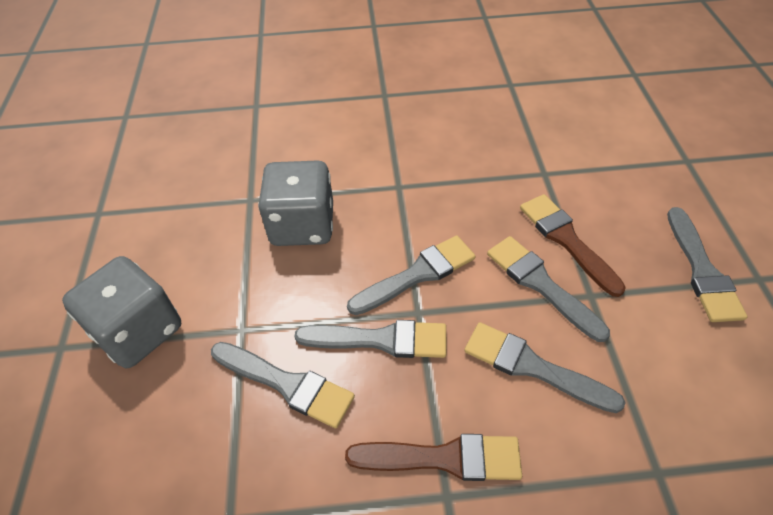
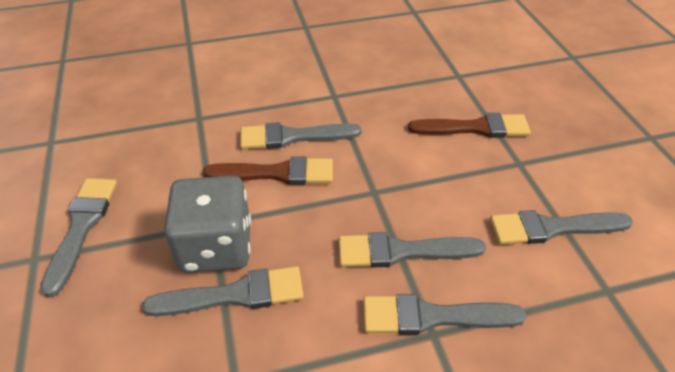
grey dice: 2 -> 1

